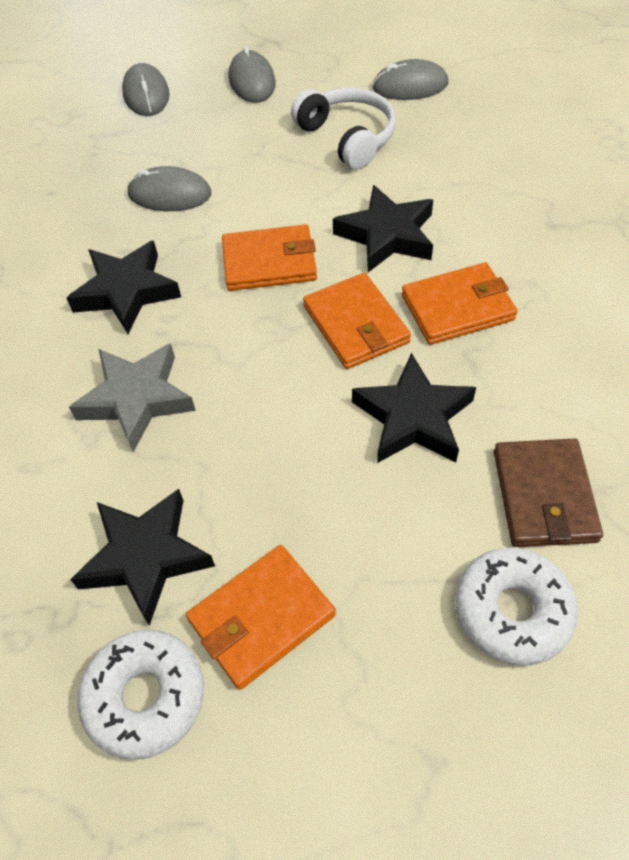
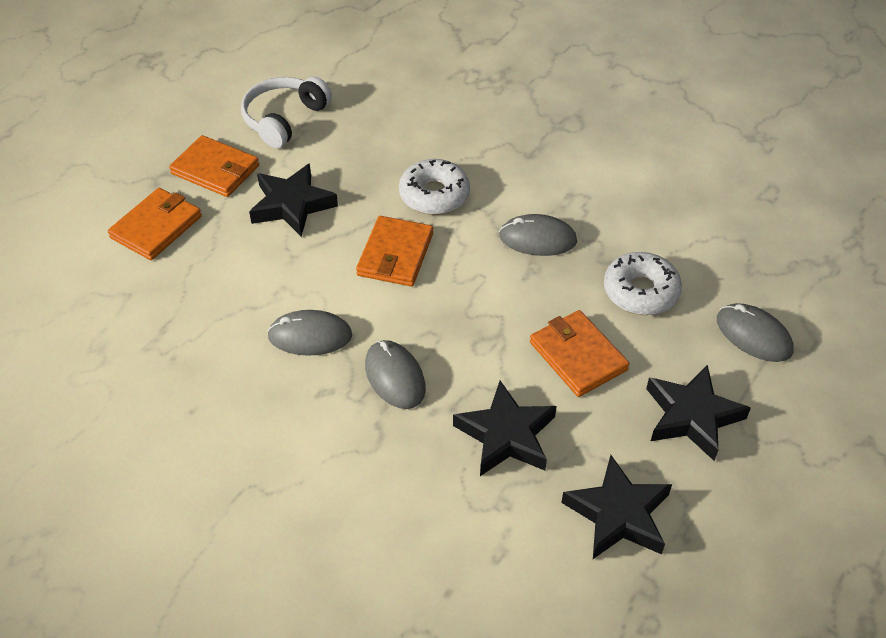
brown wallet: 1 -> 0
grey star: 1 -> 0

